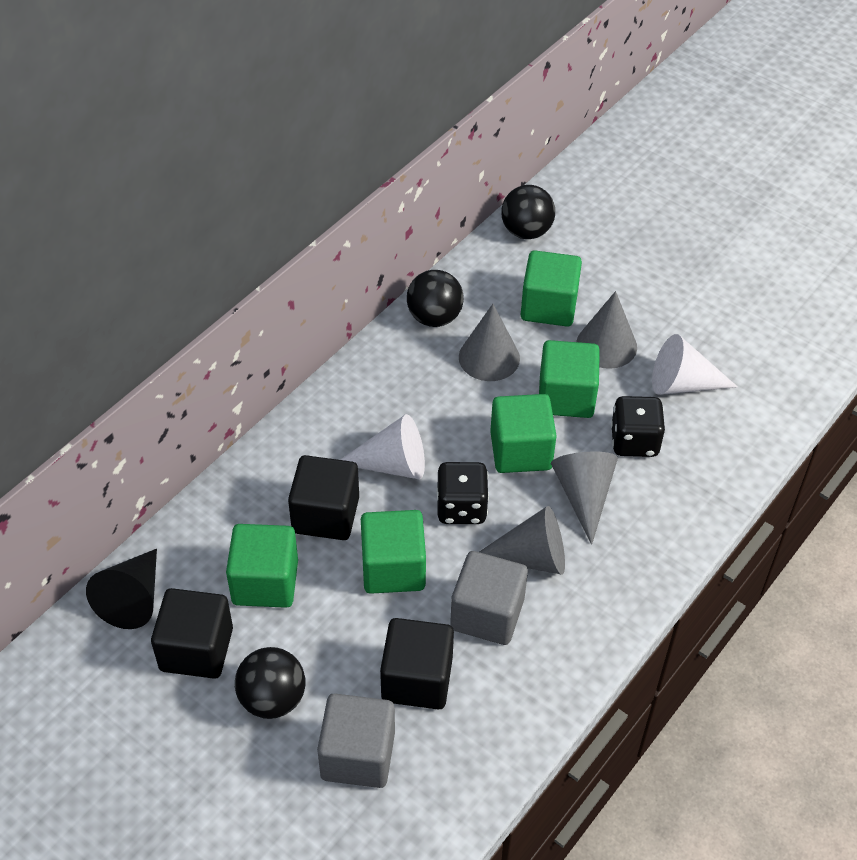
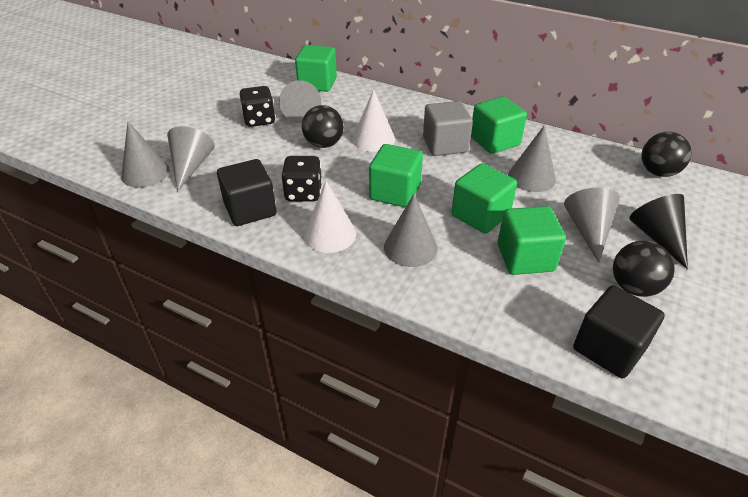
black cube: 3 -> 2
grey cone: 4 -> 6
grey cube: 2 -> 1

